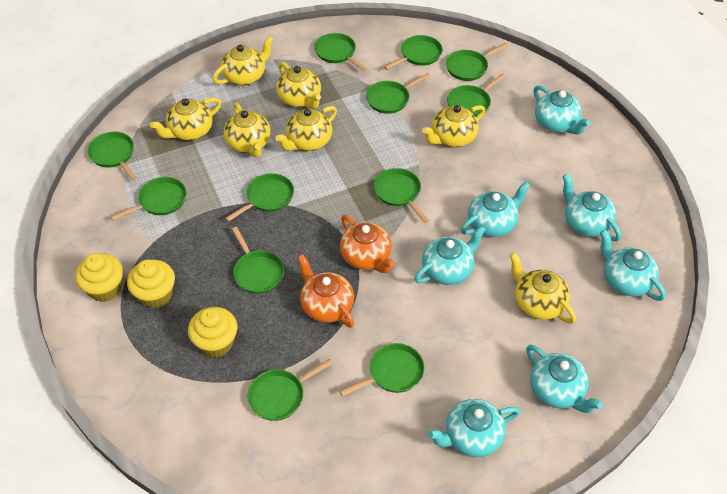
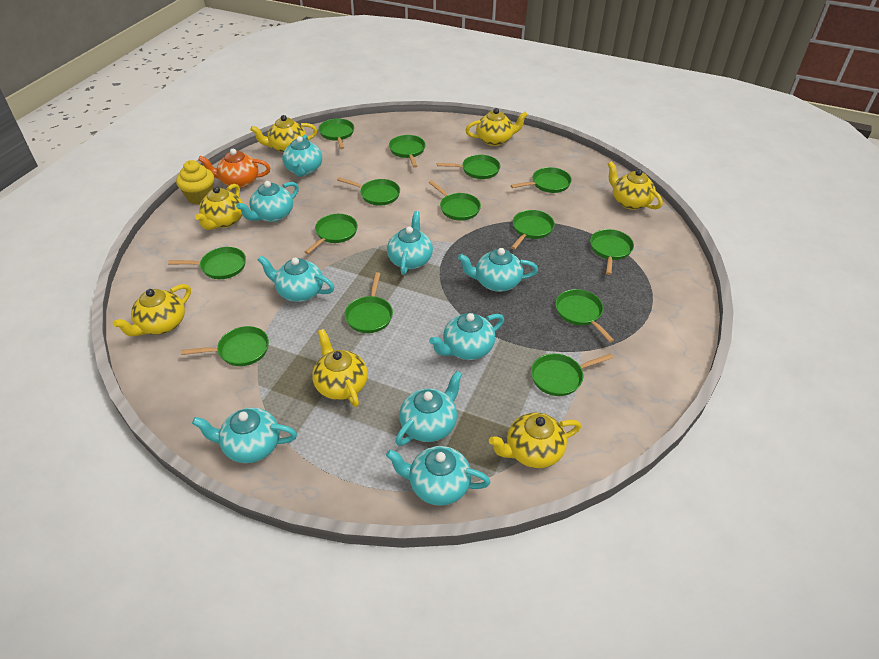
green pan: 12 -> 14
orange teapot: 2 -> 1
turquoise teapot: 7 -> 9
yellow cupcake: 3 -> 1

